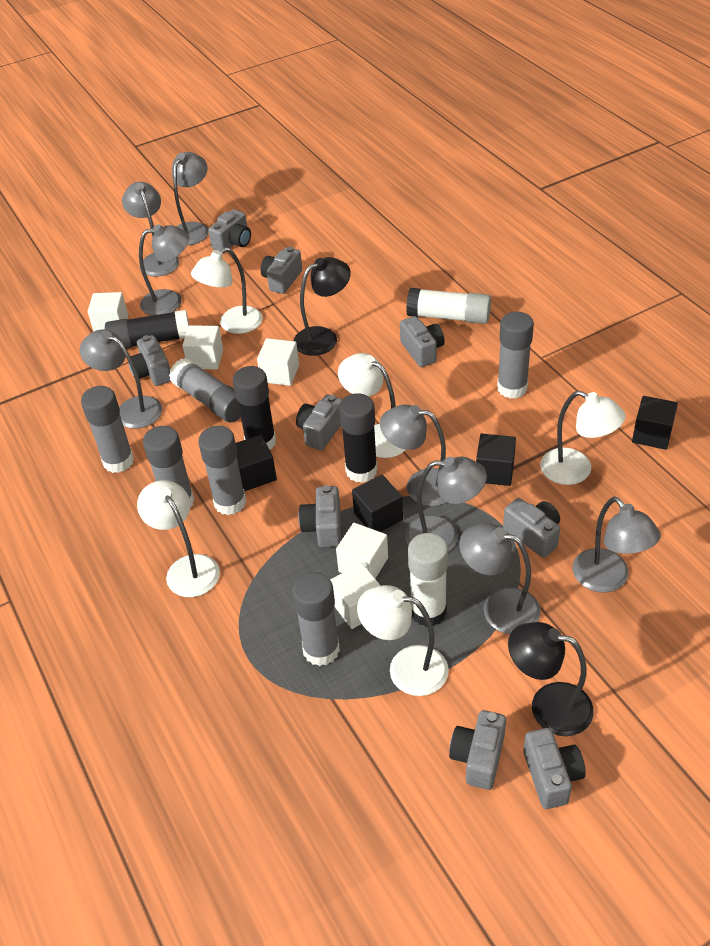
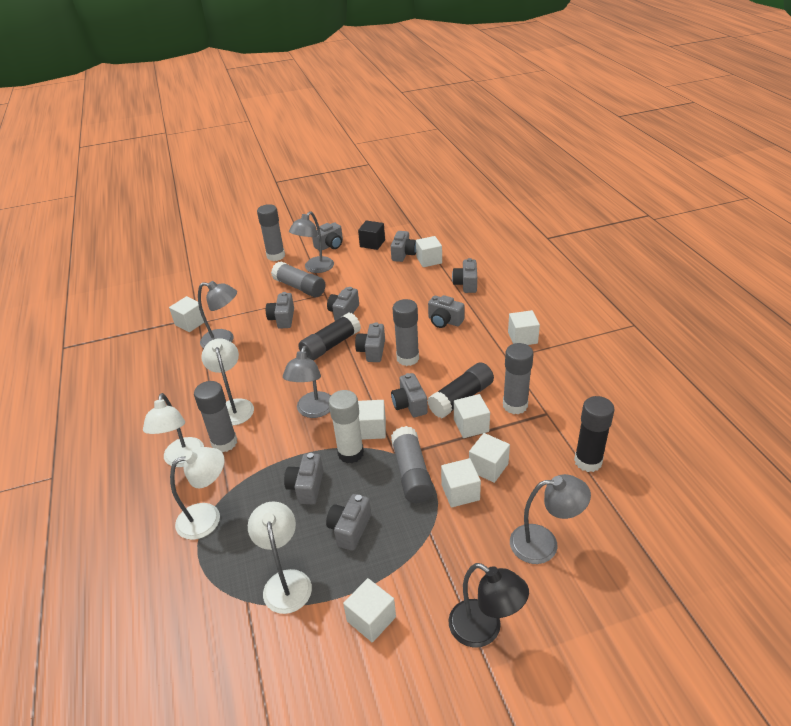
black cube: 4 -> 1
black lamp: 2 -> 1
grey camera: 9 -> 10
grey lamp: 8 -> 4
white cube: 5 -> 8
white glue stick: 2 -> 1
white lamp: 5 -> 4

